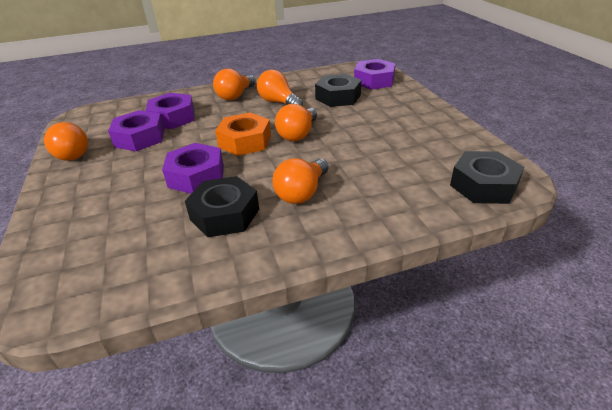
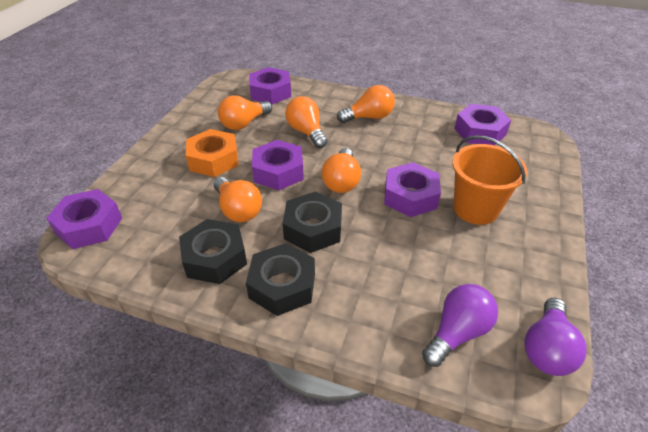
orange bucket: 0 -> 1
purple light bulb: 0 -> 2
purple nut: 4 -> 5

